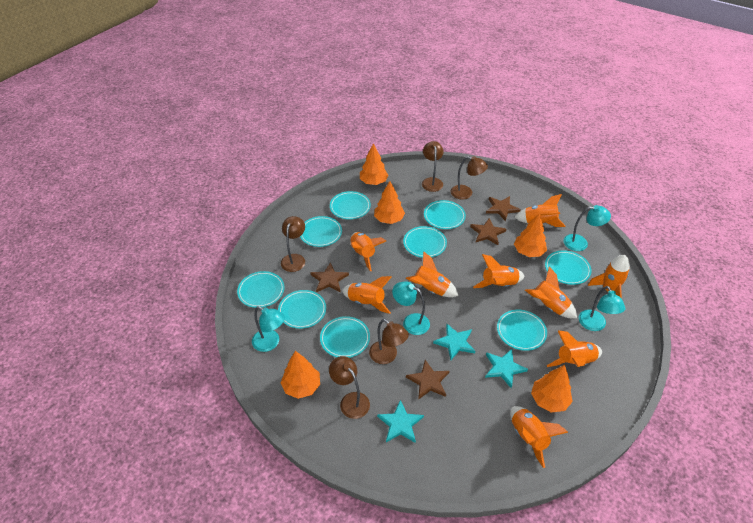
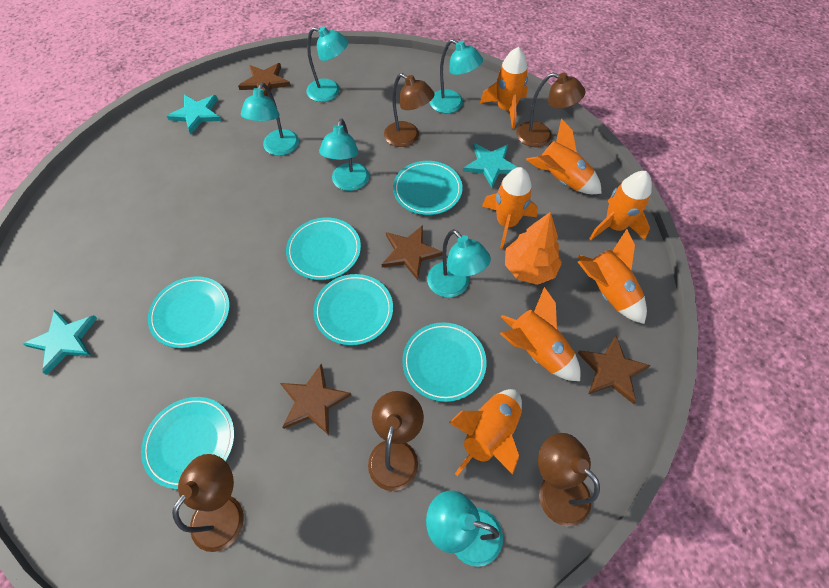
orange rocket: 9 -> 7
orange tree: 5 -> 1
turquoise lamp: 4 -> 6
turquoise plate: 9 -> 6

